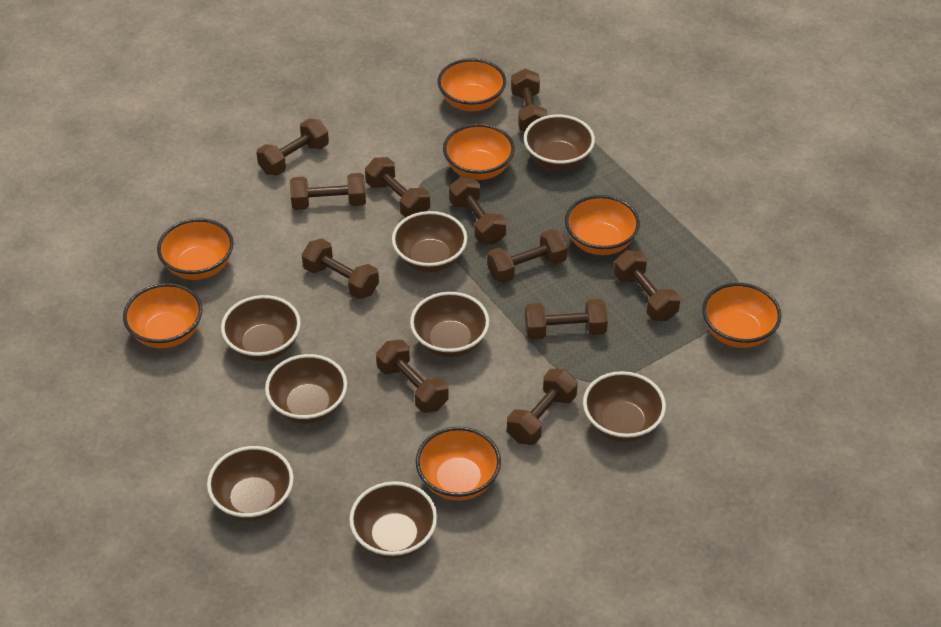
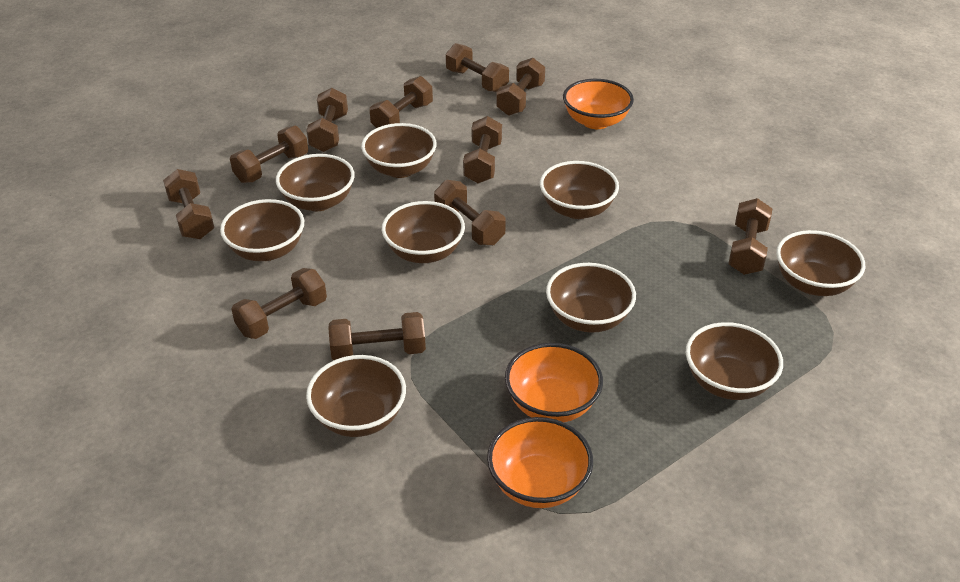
brown bowl: 8 -> 9
orange bowl: 7 -> 3

